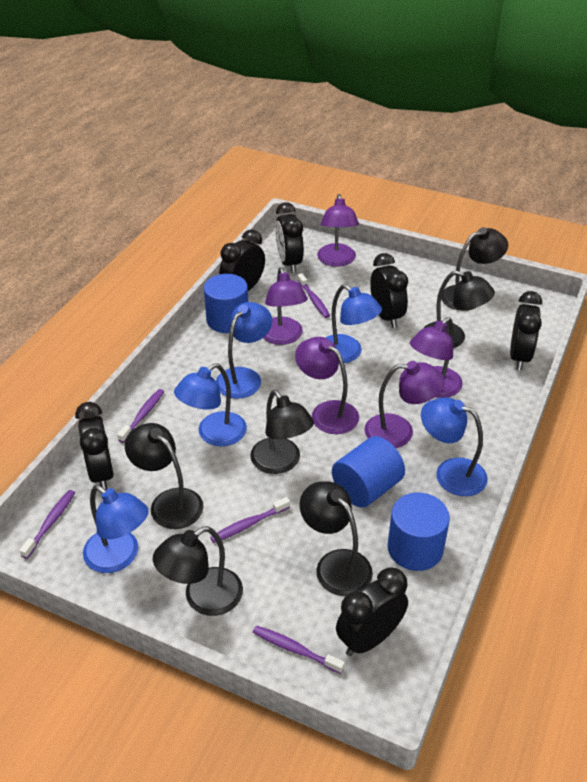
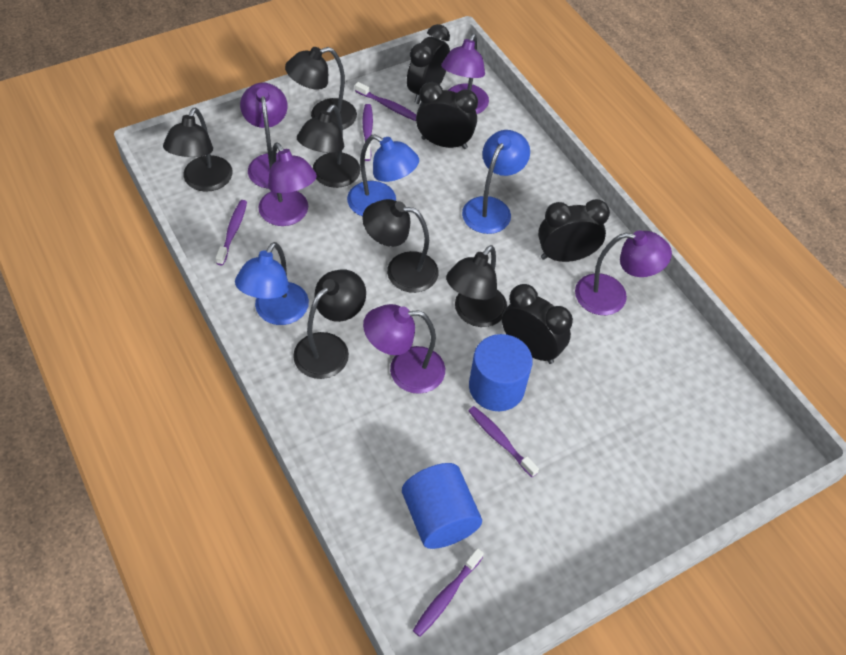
black clock: 6 -> 4
blue cylinder: 3 -> 2
blue lamp: 5 -> 3

